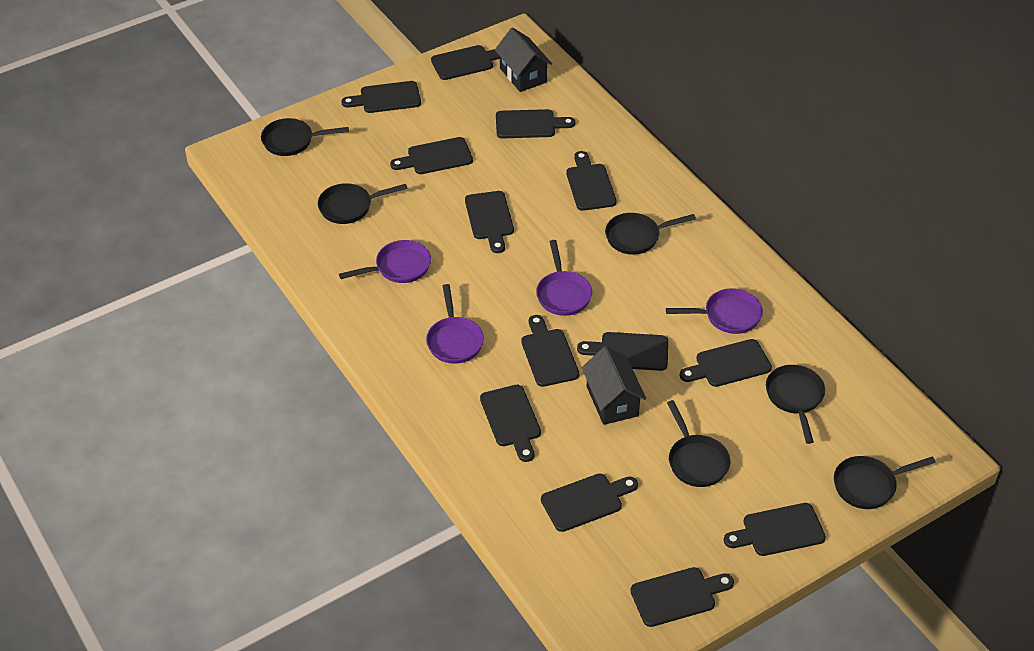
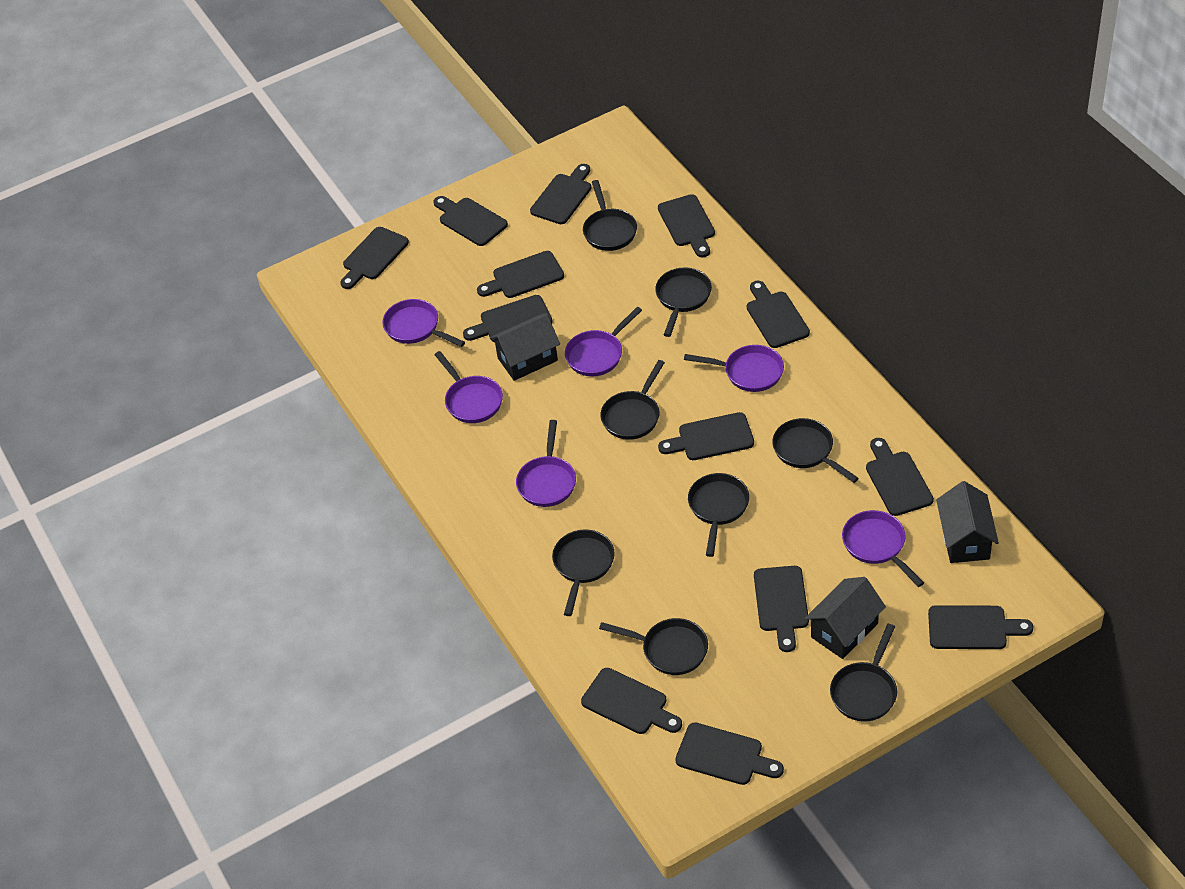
black house: 2 -> 3
black pan: 6 -> 8
purple pan: 4 -> 6

